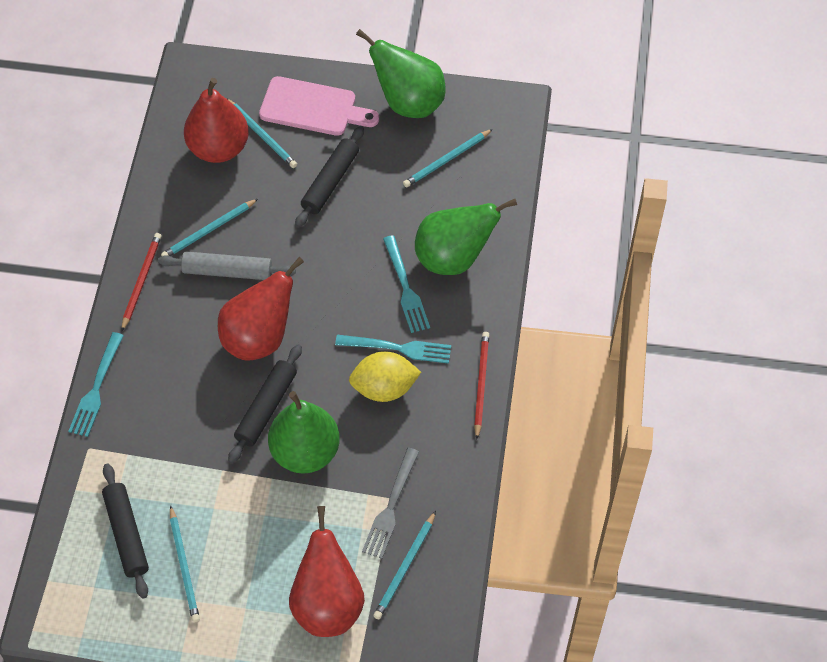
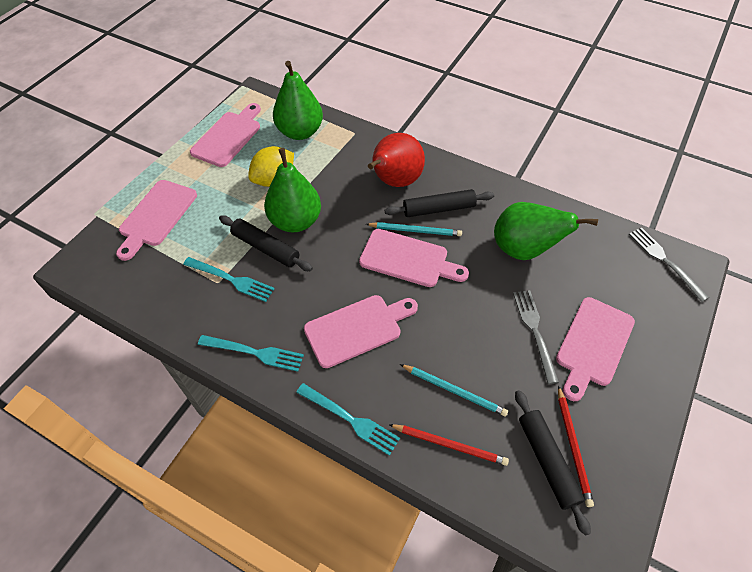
grey fork: 1 -> 2
grey rolling pin: 1 -> 0
pink cutting board: 1 -> 5
red pear: 3 -> 1
turquoise pencil: 5 -> 2

